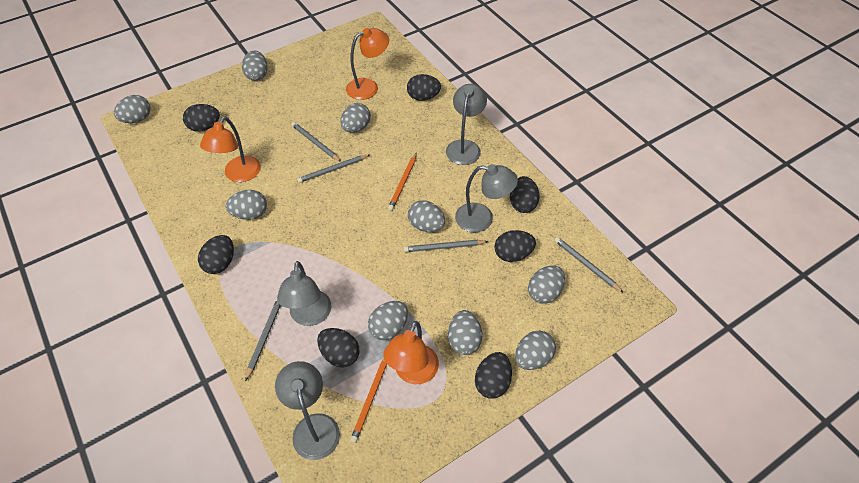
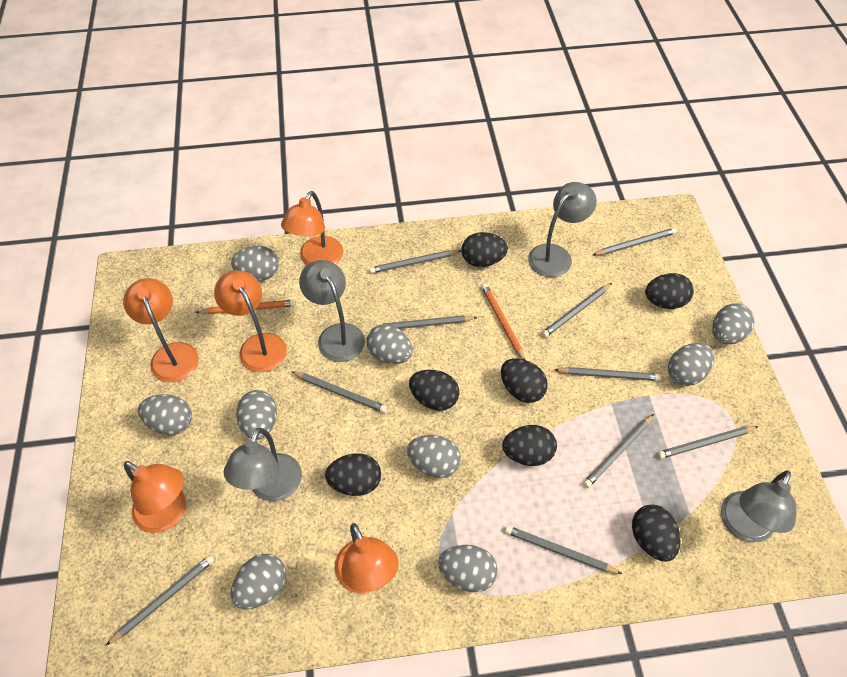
grey pencil: 5 -> 10
orange lamp: 3 -> 5

